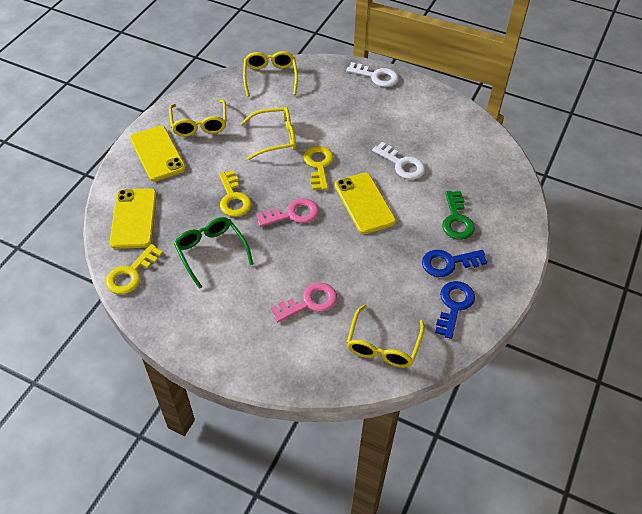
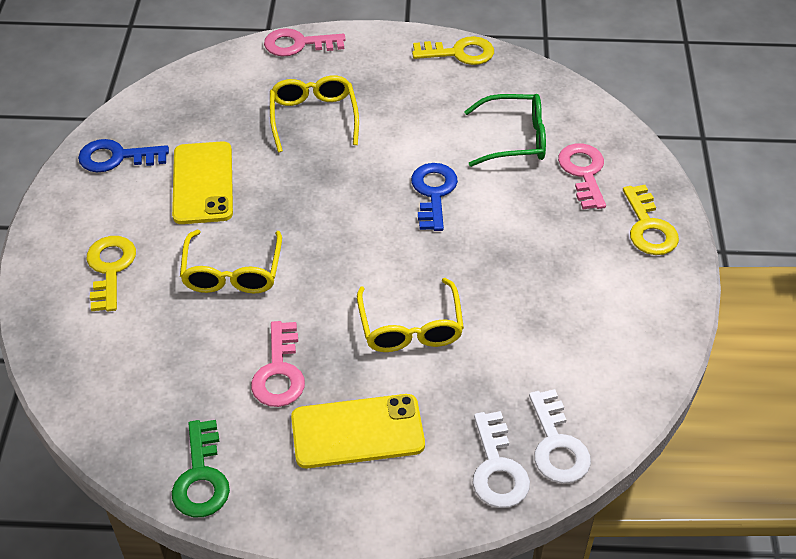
pink key: 2 -> 3
yellow glasses: 4 -> 3
yellow phone: 3 -> 2

